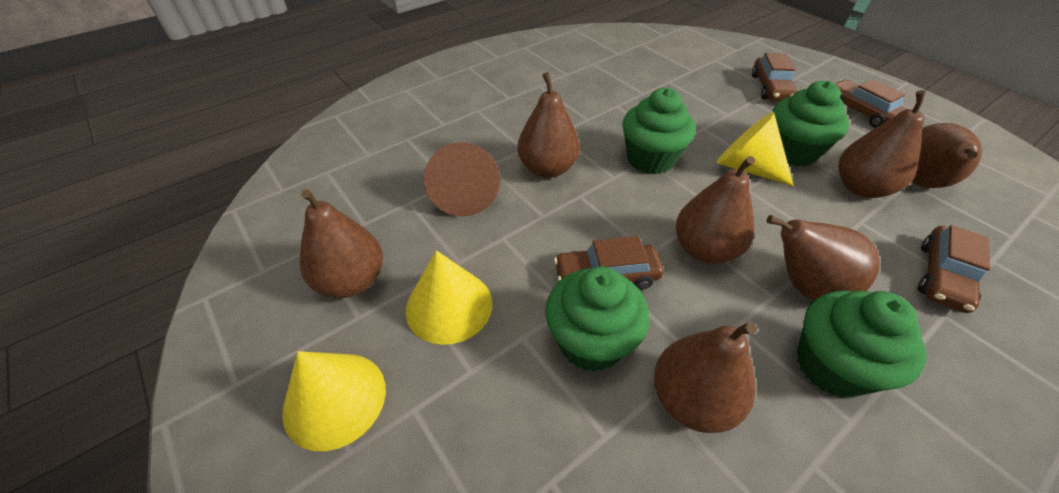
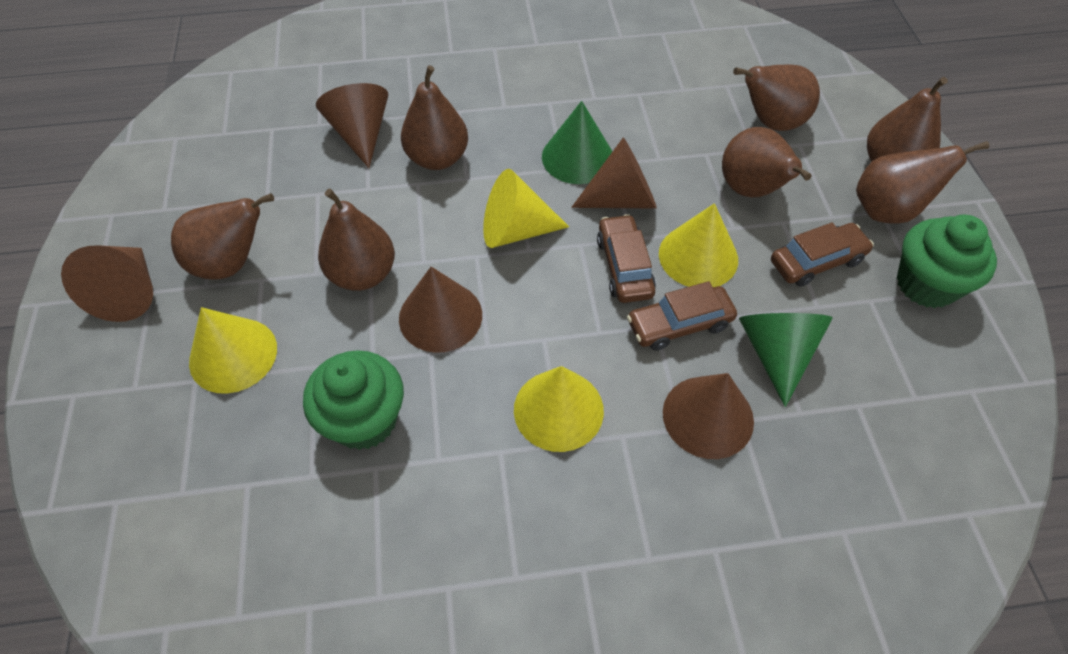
brown car: 4 -> 3
brown cone: 1 -> 5
green cone: 0 -> 2
green cupcake: 4 -> 2
yellow cone: 3 -> 4

